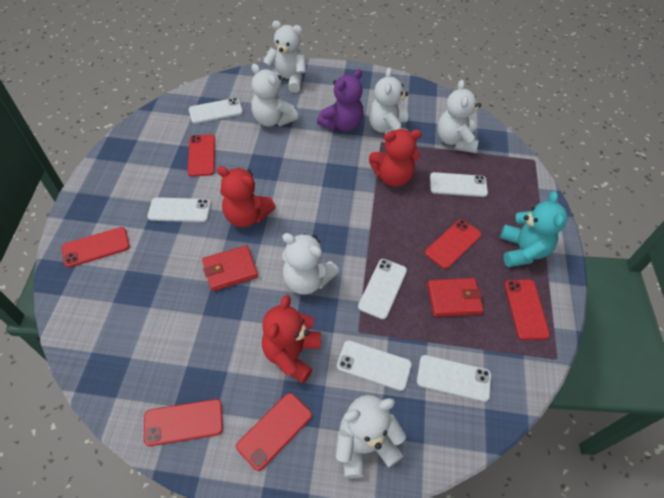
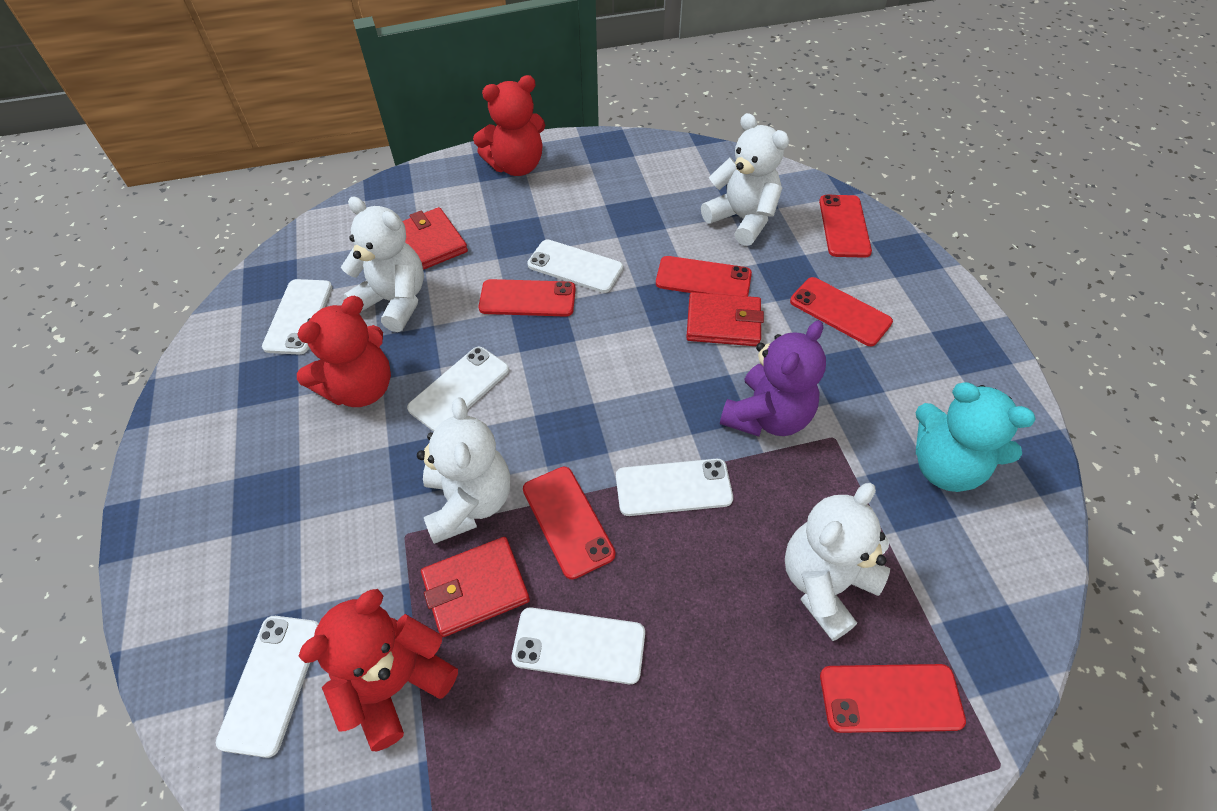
red wallet: 2 -> 3
white teddy bear: 6 -> 4

